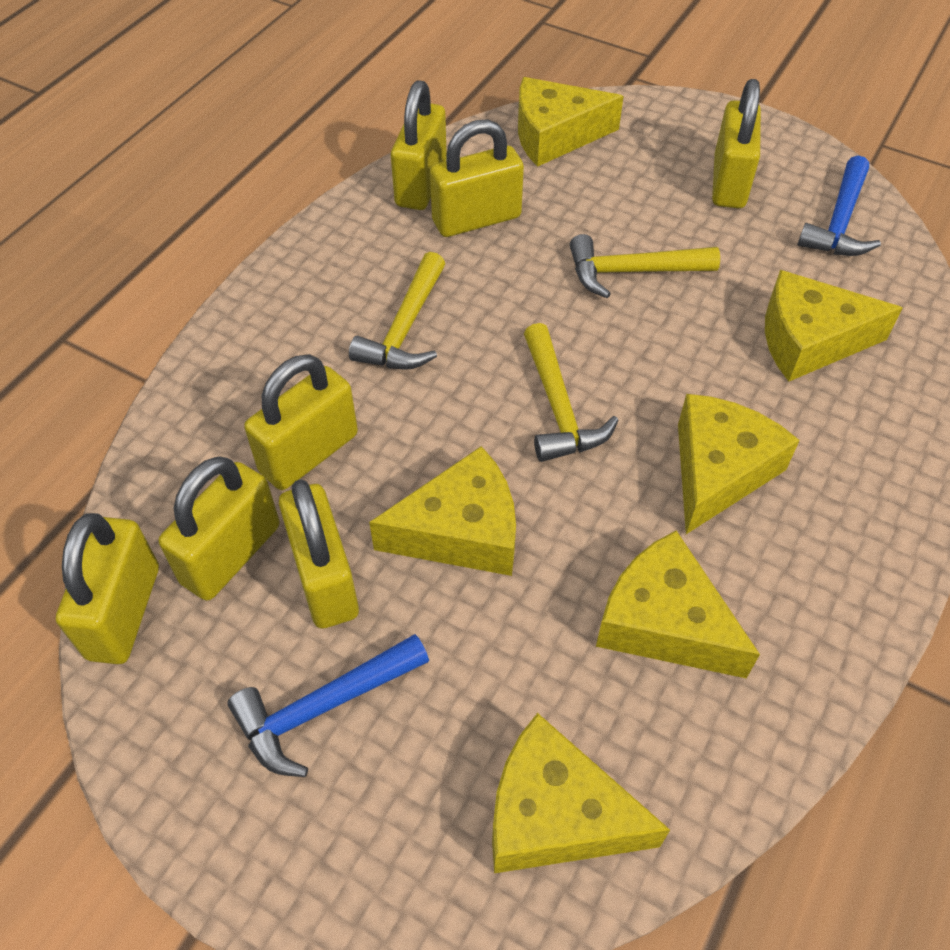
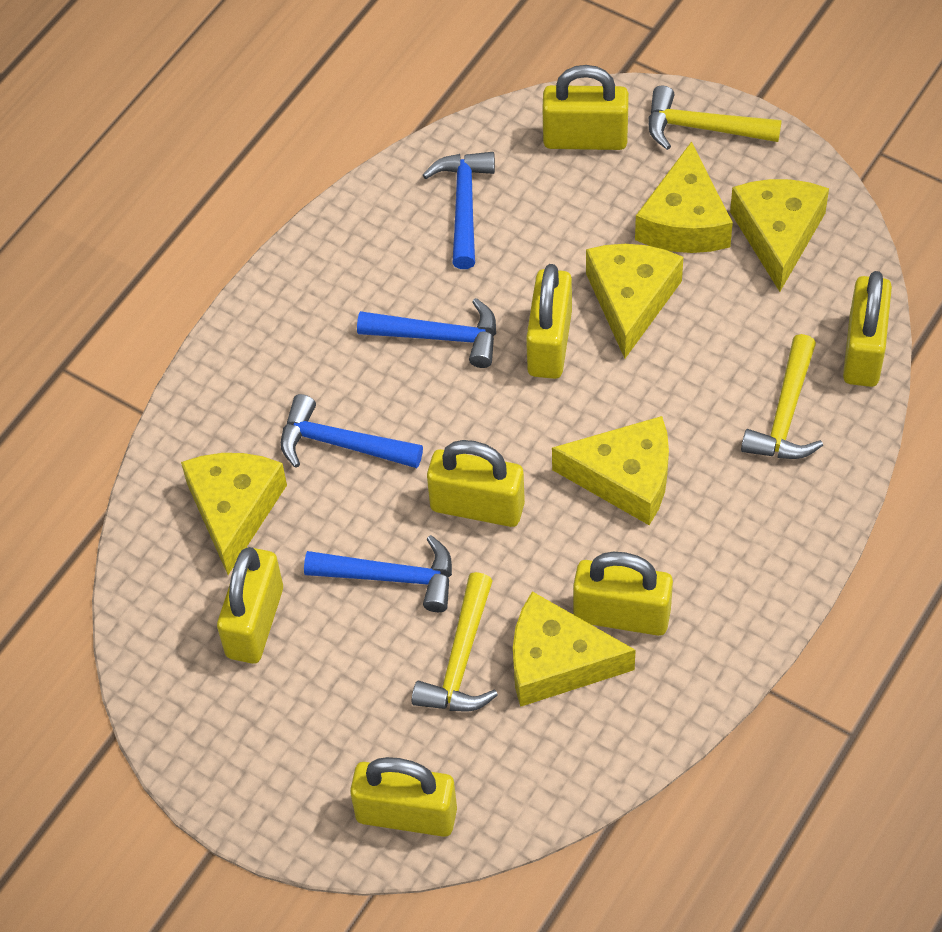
blue hammer: 2 -> 4

